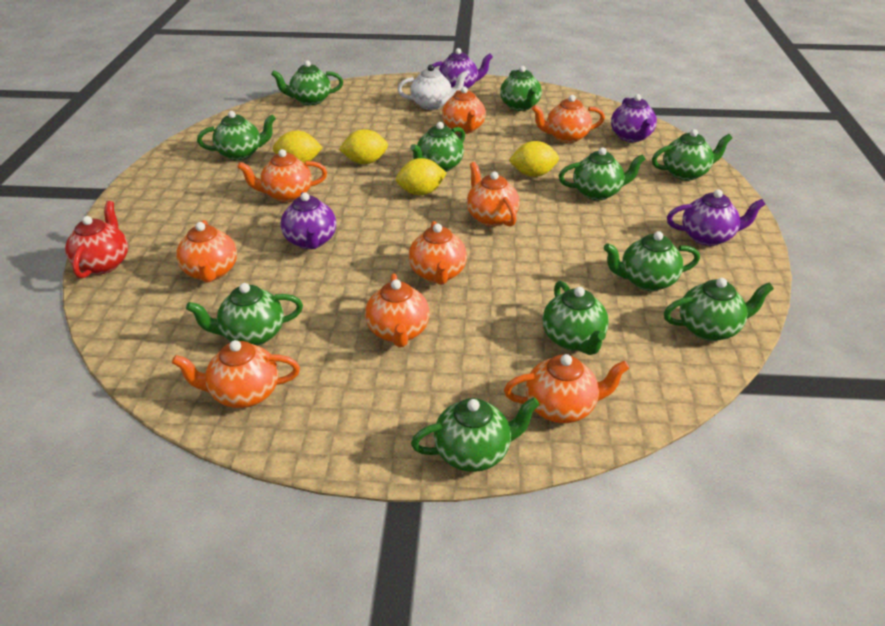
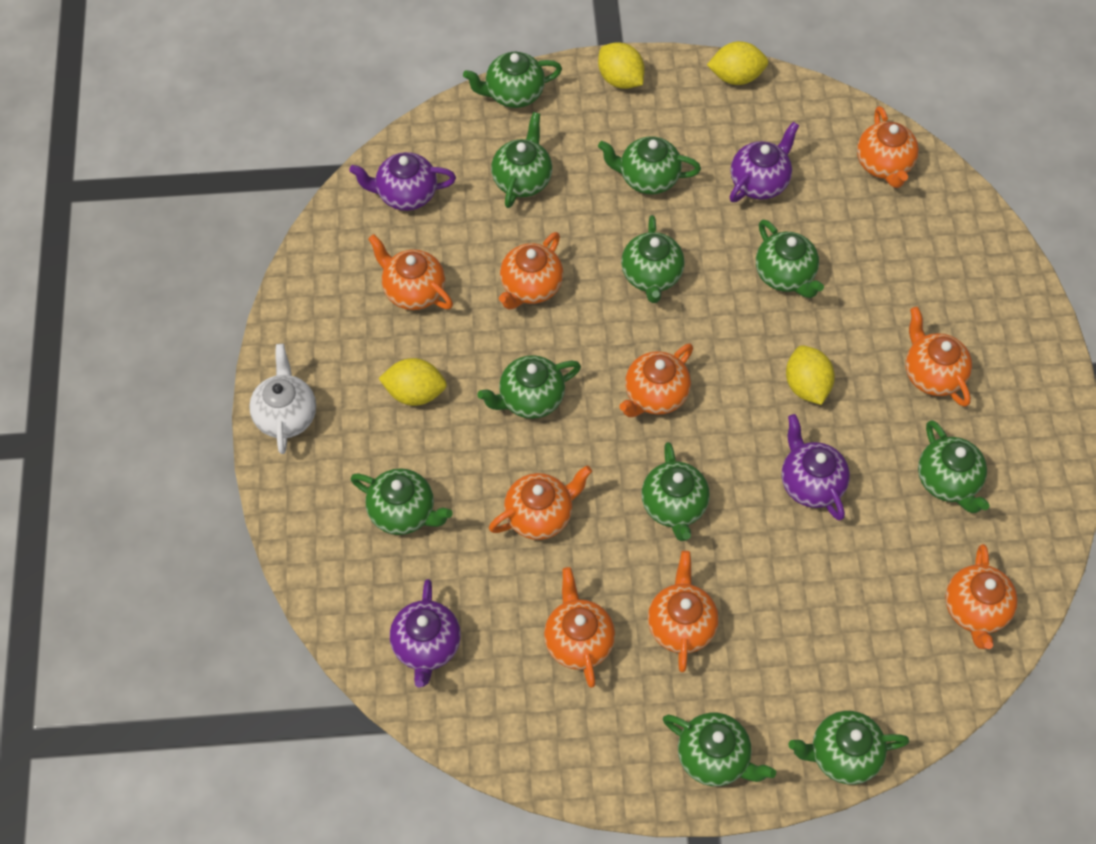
red teapot: 1 -> 0

